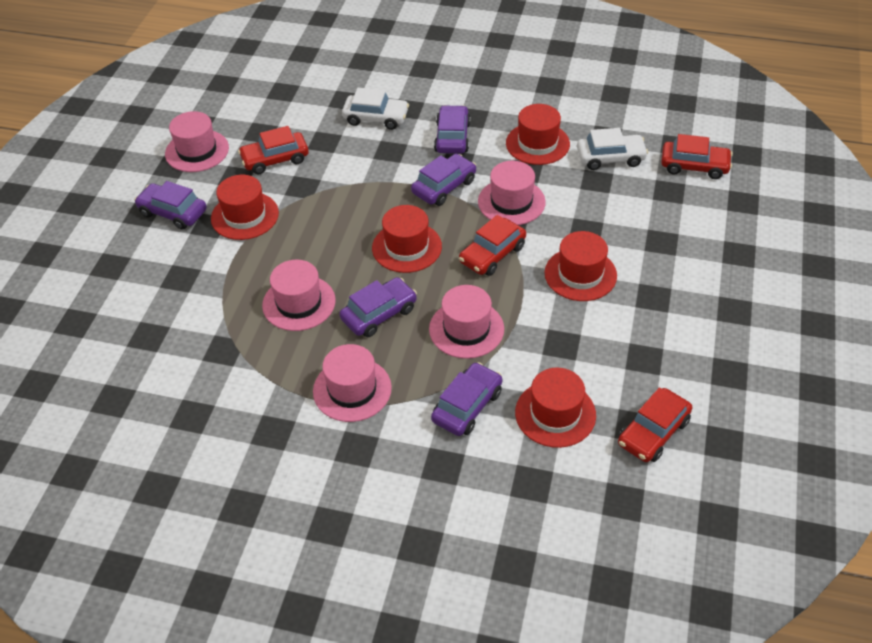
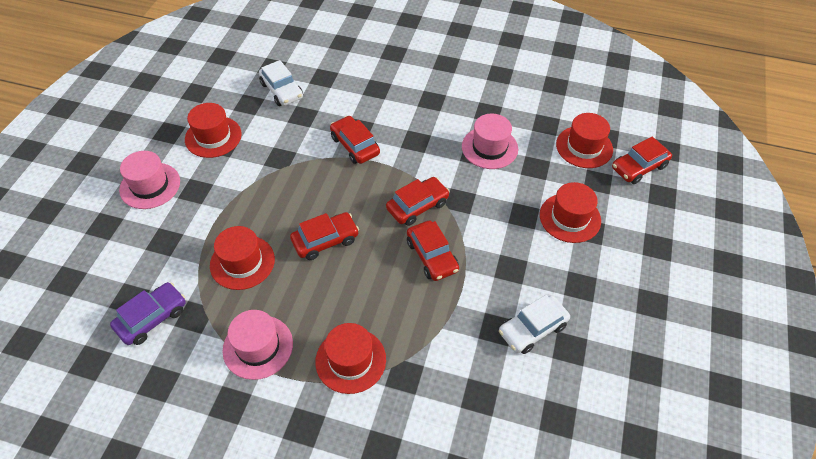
pink hat: 5 -> 3
purple car: 5 -> 1
red car: 4 -> 5

